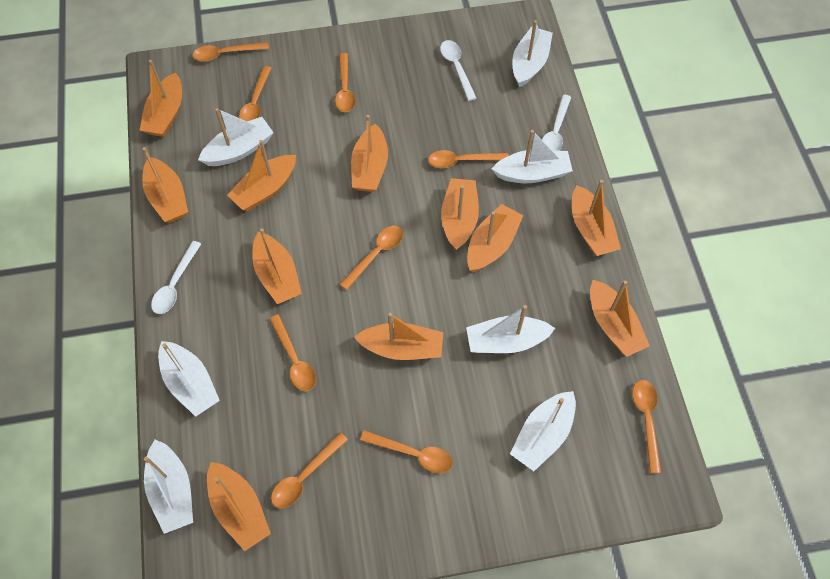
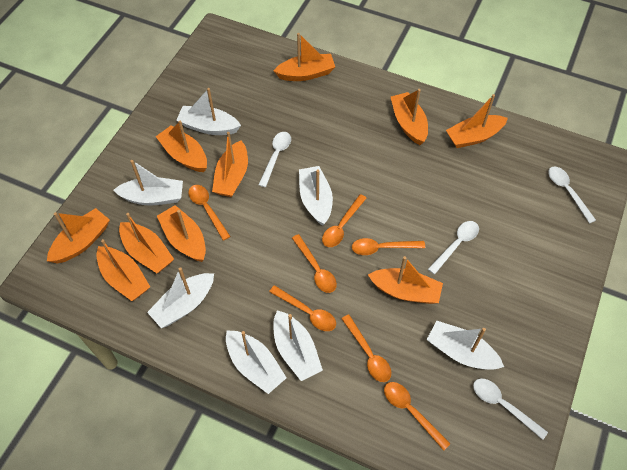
orange boat: 11 -> 10
orange spoon: 9 -> 7
white spoon: 3 -> 4

